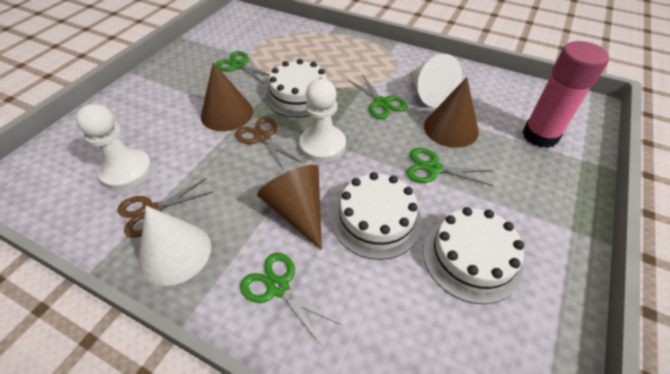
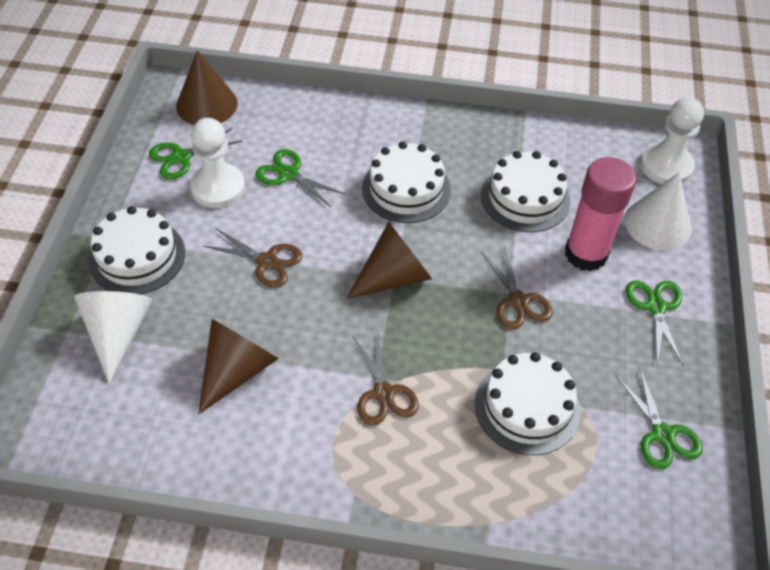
brown scissors: 2 -> 3
white cake: 3 -> 4

